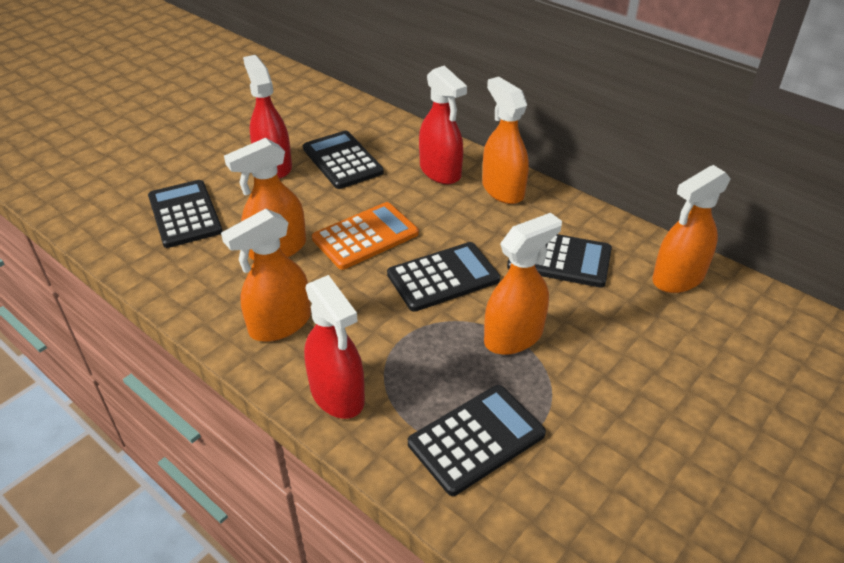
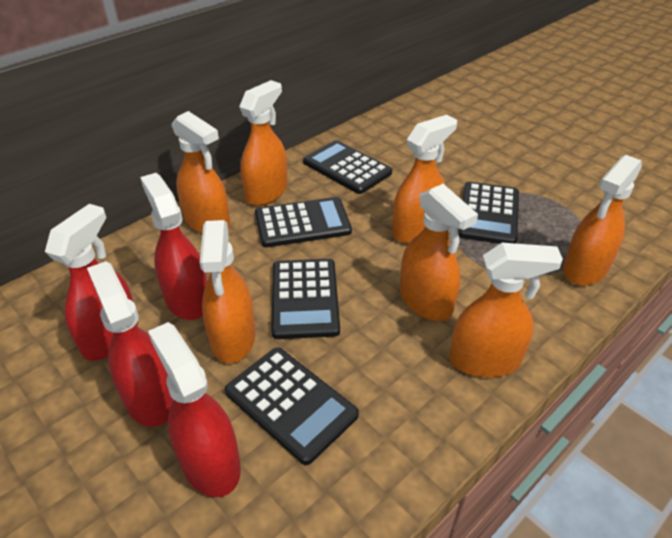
orange calculator: 1 -> 0
orange spray bottle: 5 -> 7
red spray bottle: 3 -> 4

